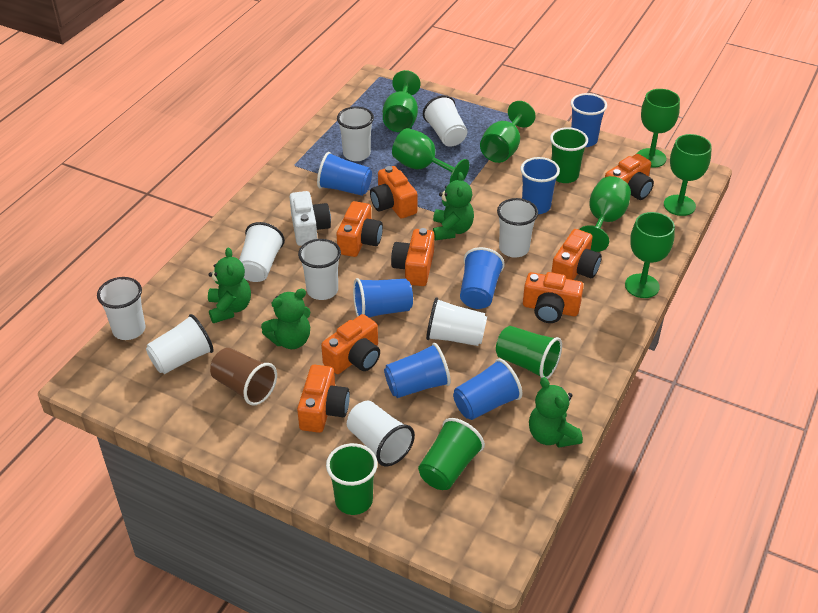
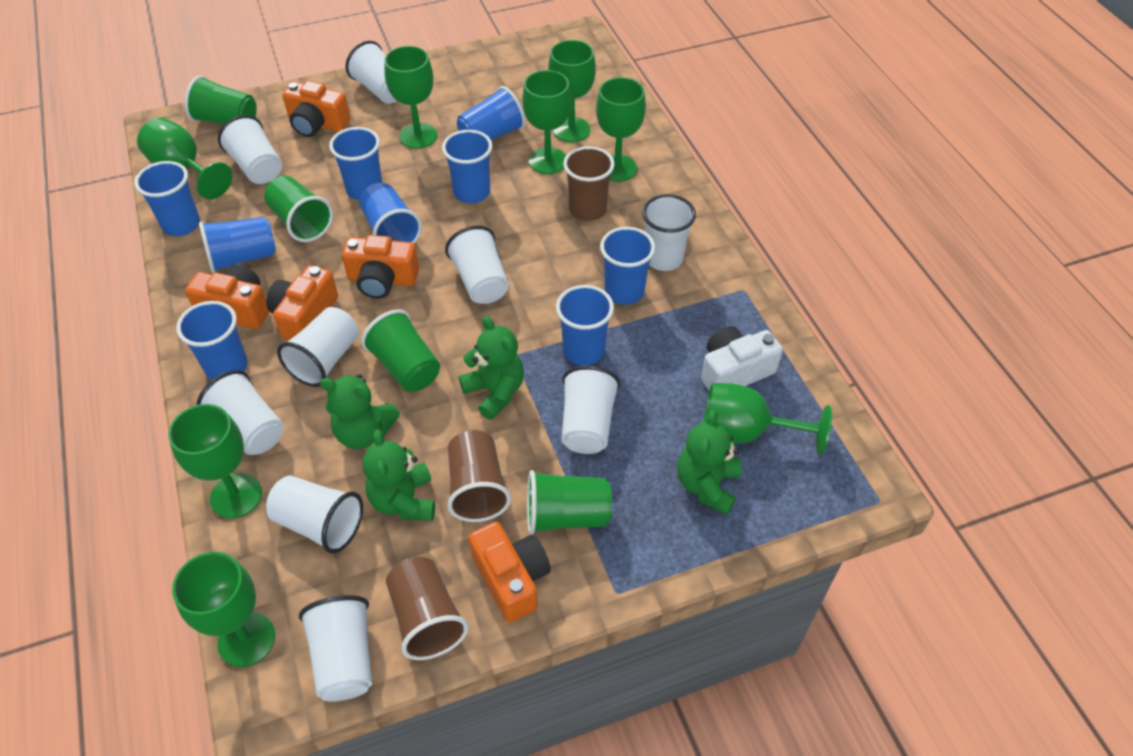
blue cup: 7 -> 9
brown cup: 1 -> 3
green goblet: 7 -> 8
orange camera: 8 -> 5

